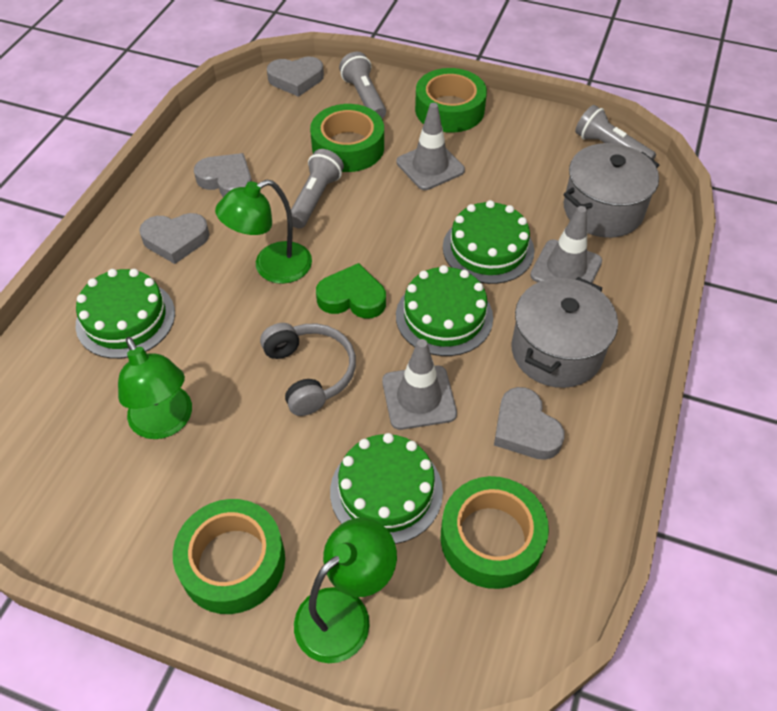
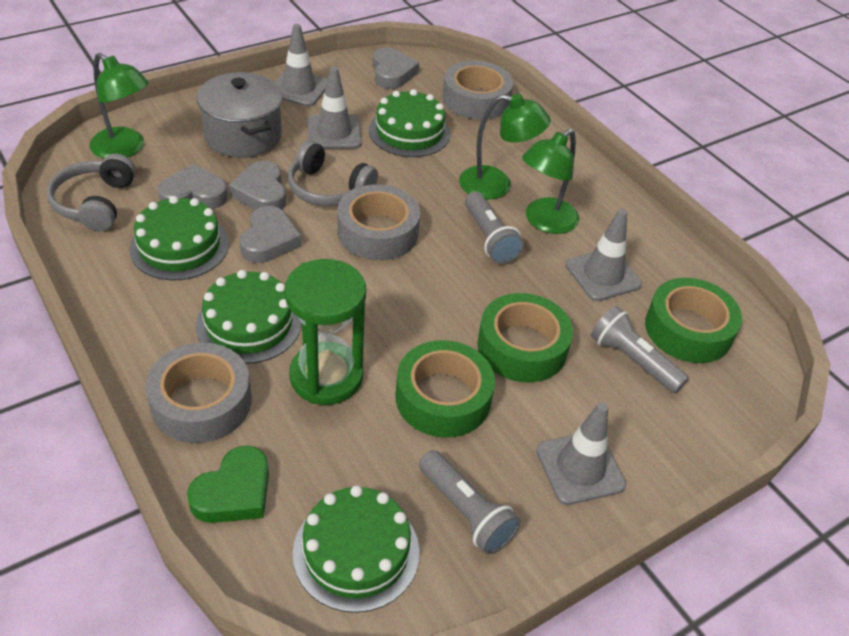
green hourglass: 0 -> 1
green tape: 4 -> 3
grey headphones: 1 -> 2
grey pot: 2 -> 1
grey tape: 0 -> 3
grey traffic cone: 3 -> 4

